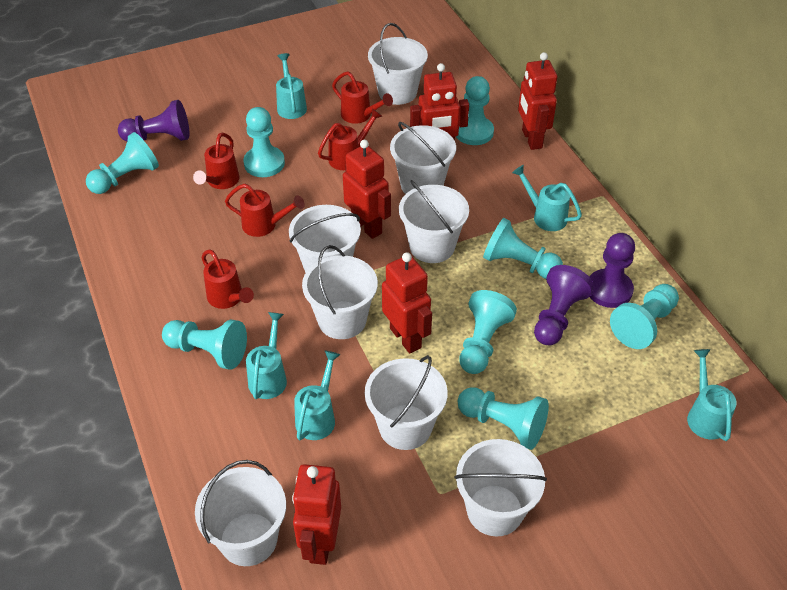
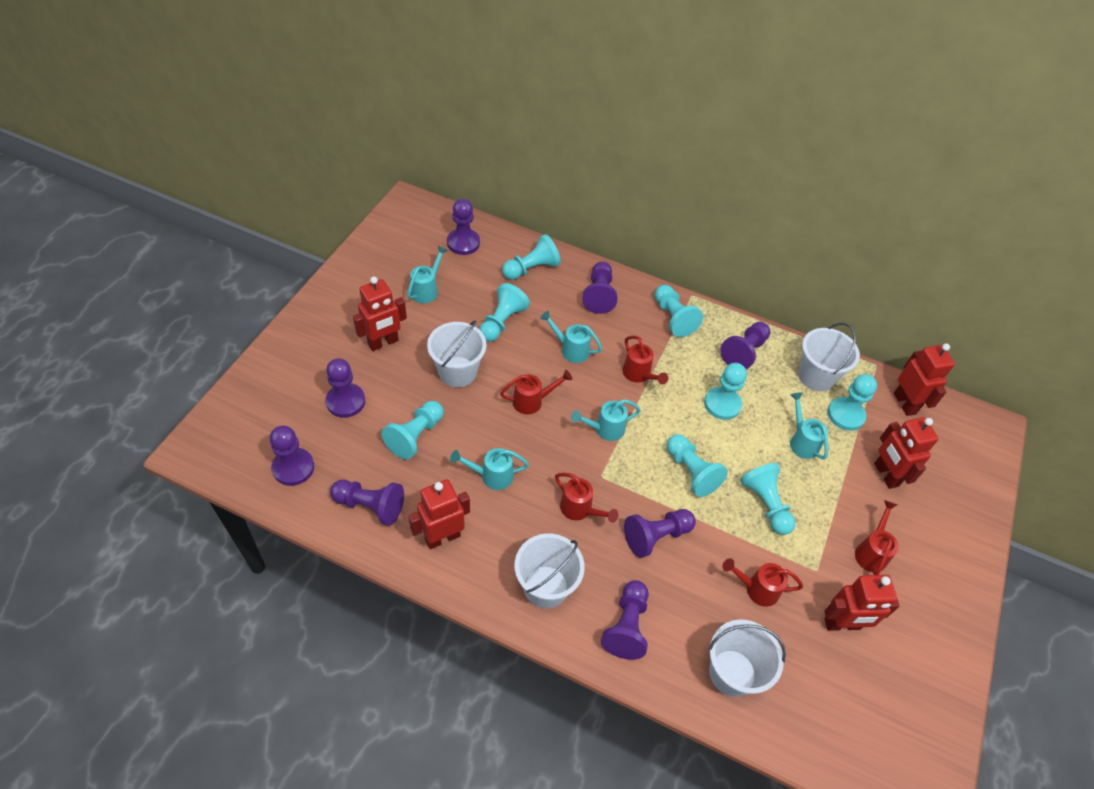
purple pawn: 3 -> 8
white bucket: 8 -> 4

